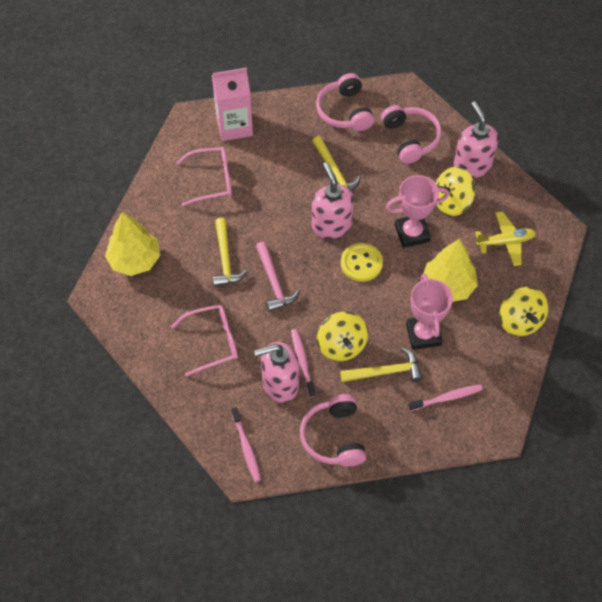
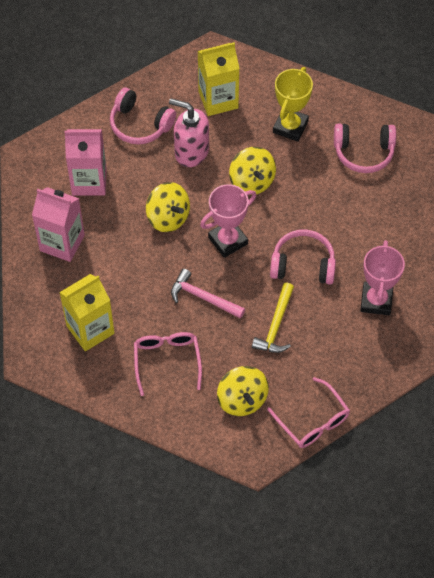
pink carton: 1 -> 2
pink soap dispenser: 3 -> 1
pink toothbrush: 3 -> 0
yellow button: 1 -> 0
yellow carton: 0 -> 2
yellow hammer: 3 -> 1
yellow plane: 1 -> 0
yellow tree: 2 -> 0
yellow trophy: 0 -> 1

